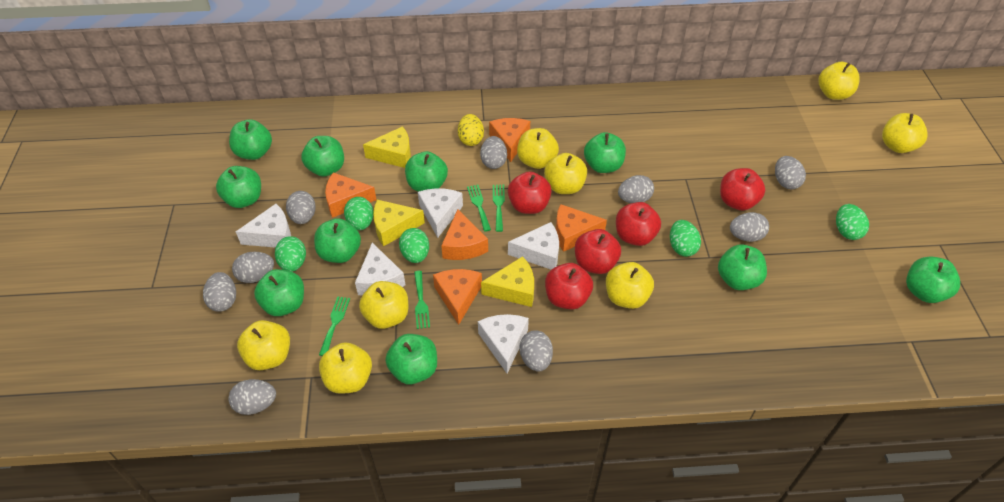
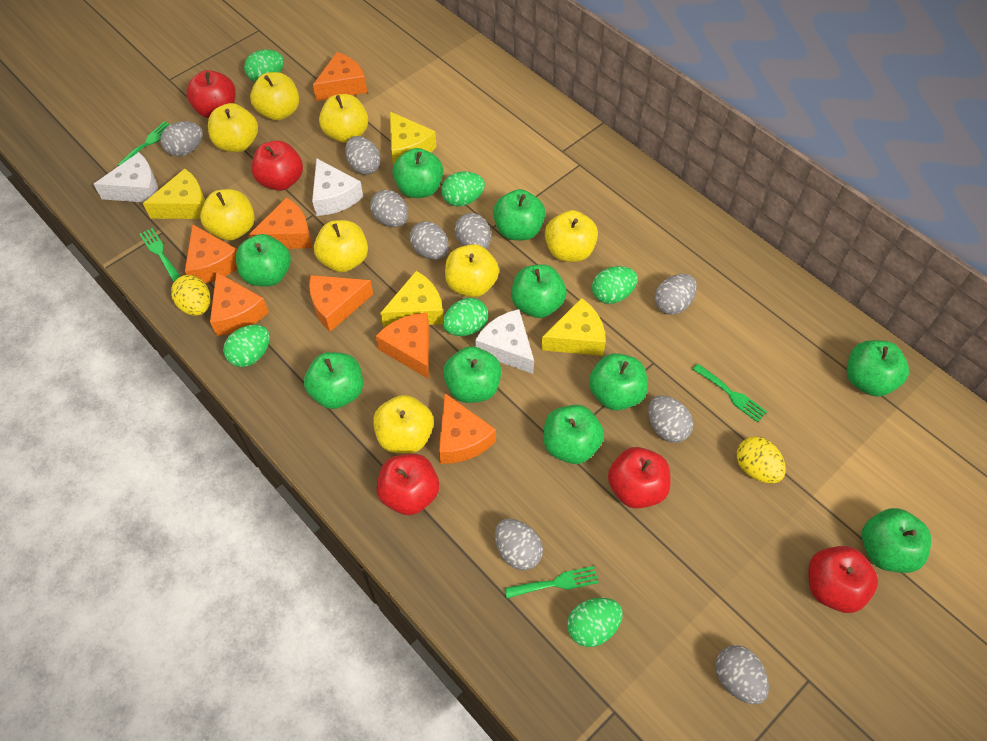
green egg: 5 -> 6
orange cheese: 5 -> 7
white cheese: 5 -> 3
yellow cheese: 3 -> 4
yellow egg: 1 -> 2

